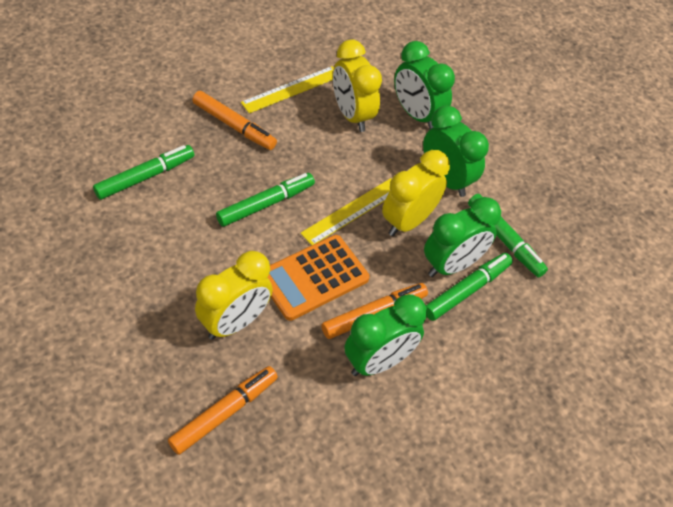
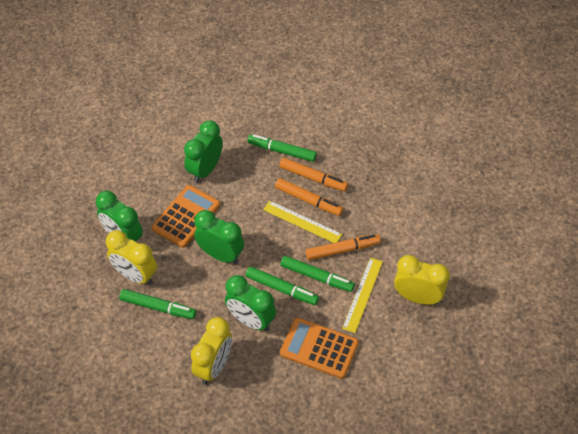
orange calculator: 1 -> 2

